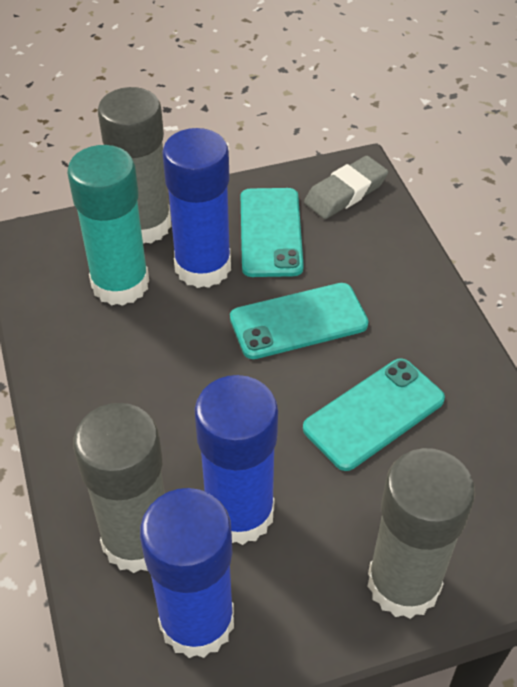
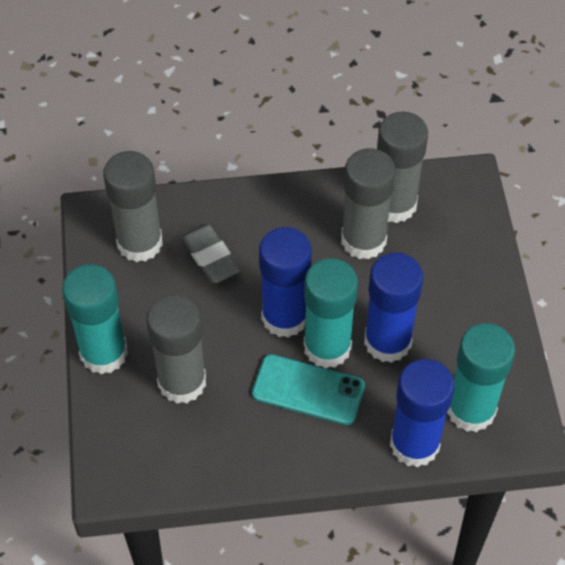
grey glue stick: 3 -> 4
turquoise glue stick: 1 -> 3
turquoise phone: 3 -> 1

